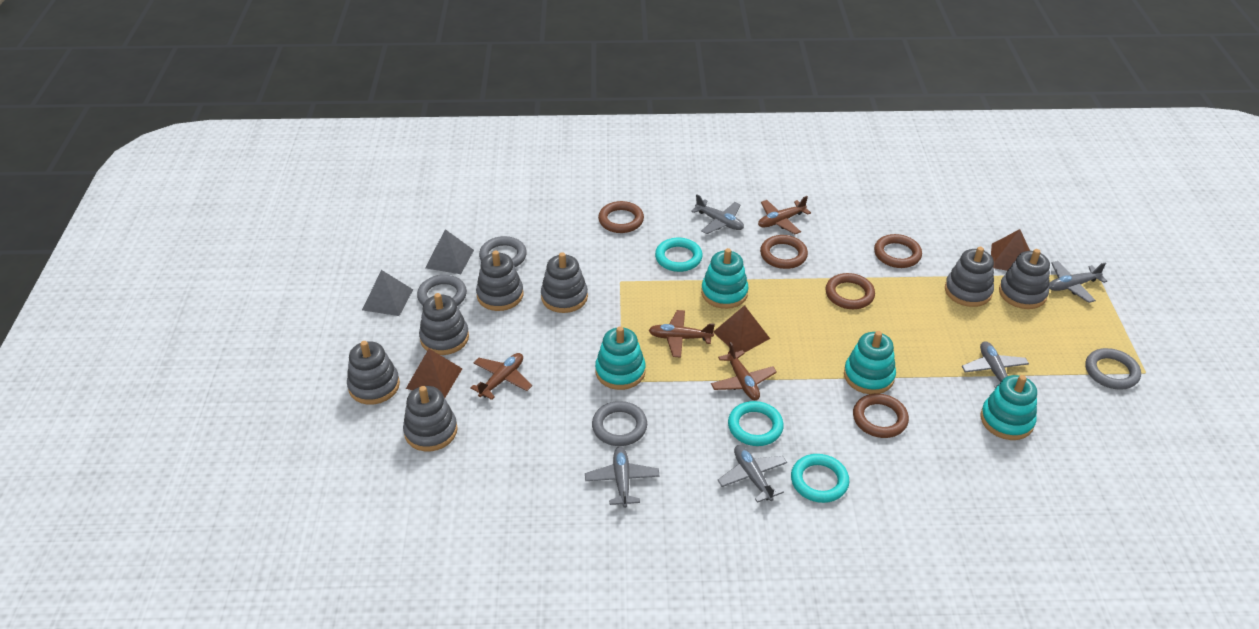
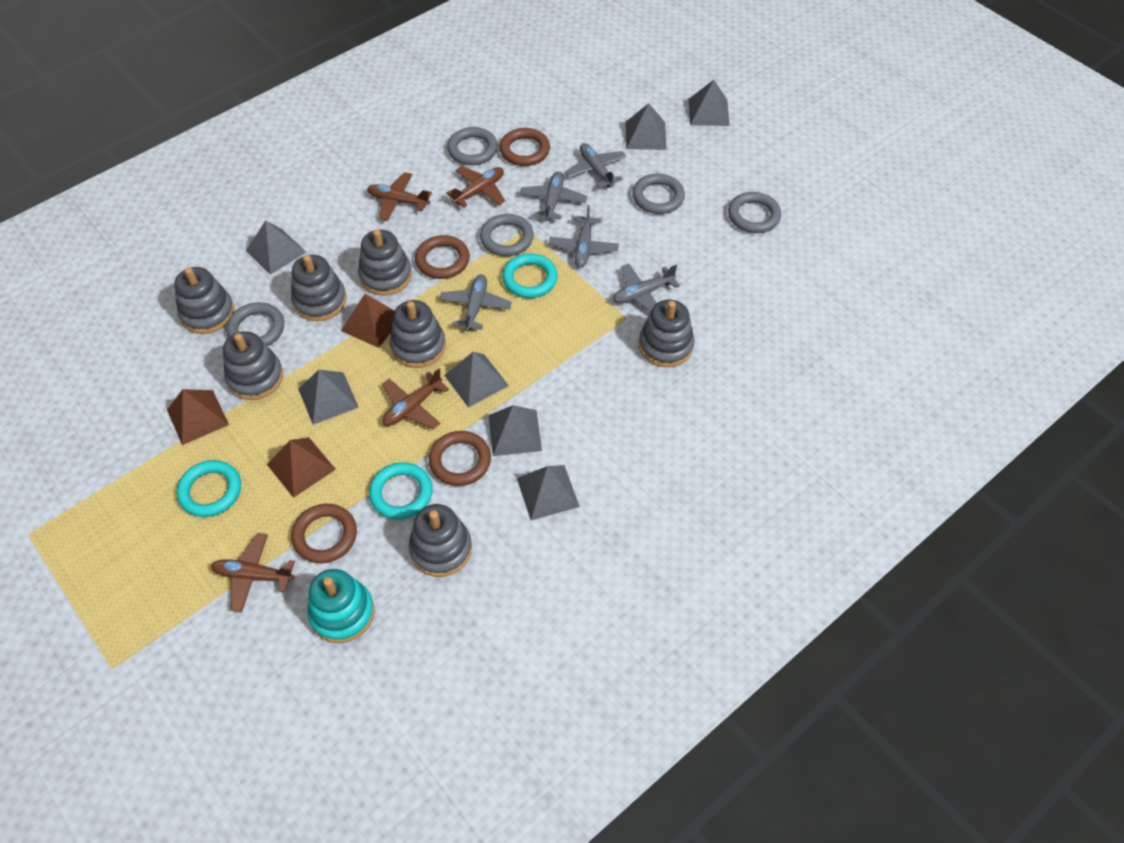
brown ring: 5 -> 4
grey pyramid: 2 -> 7
grey ring: 4 -> 5
turquoise stacking toy: 4 -> 1

